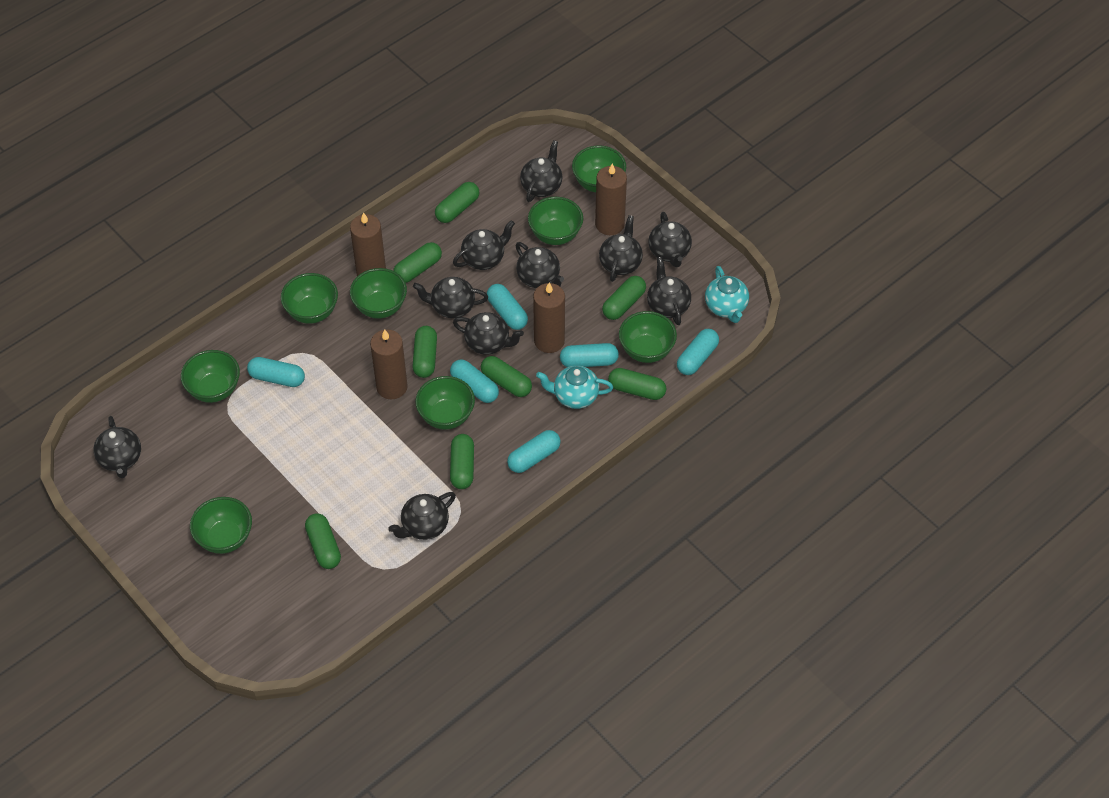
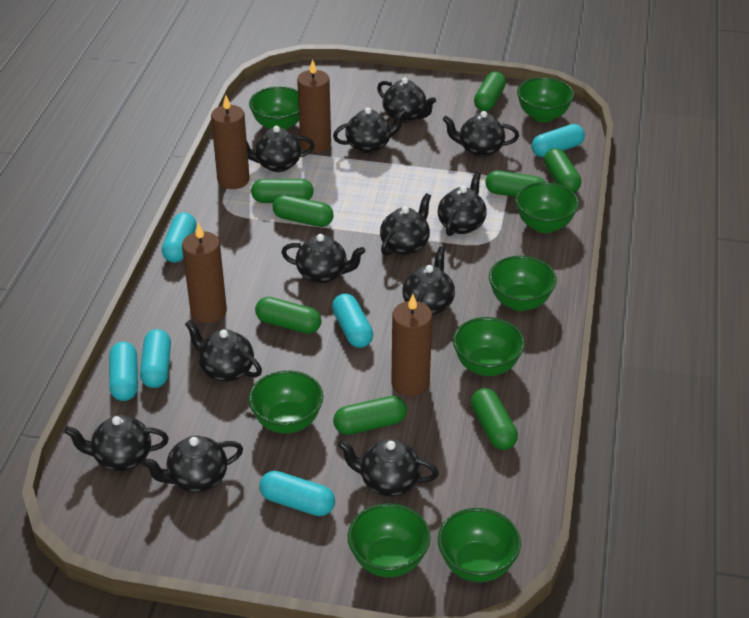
black teapot: 10 -> 12
turquoise teapot: 2 -> 0

